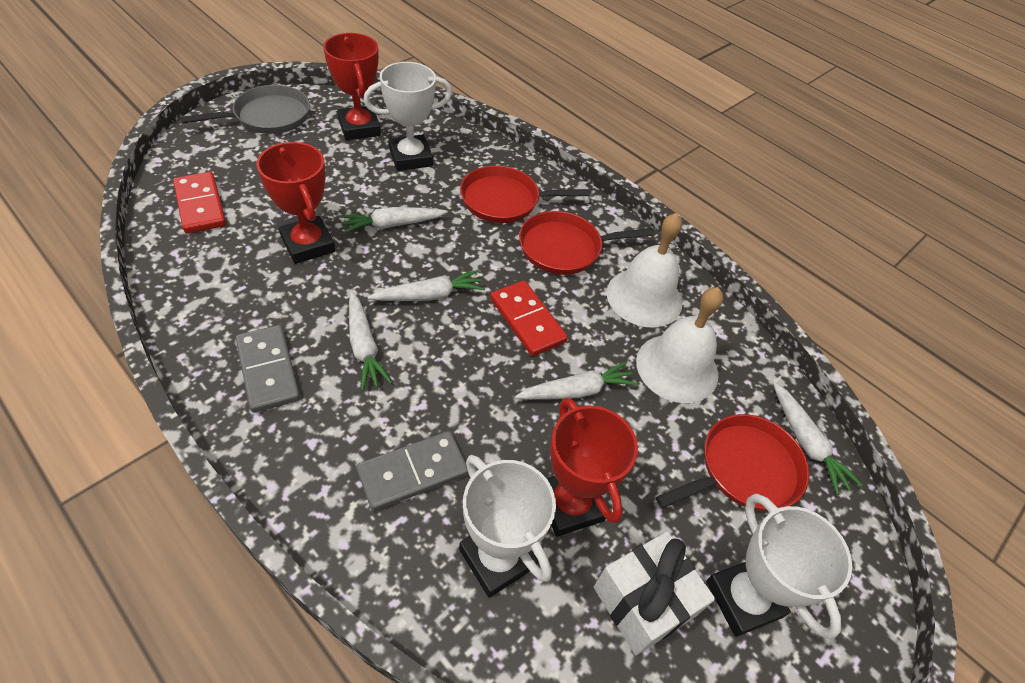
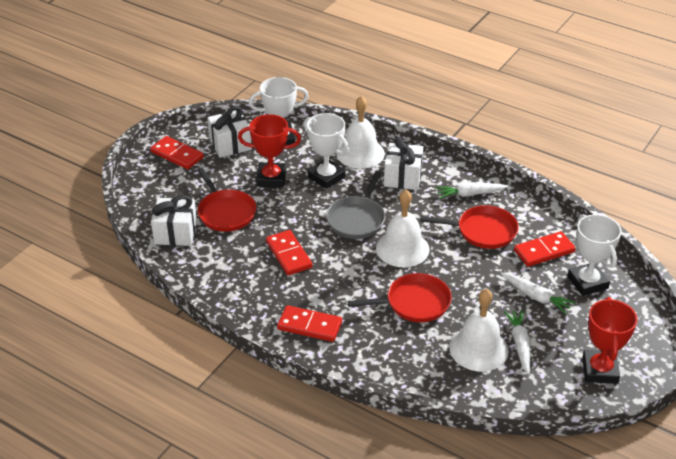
grey domino: 2 -> 0
red domino: 2 -> 4
red trophy: 3 -> 2
white bell: 2 -> 3
white carrot: 5 -> 3
white gift: 1 -> 3

